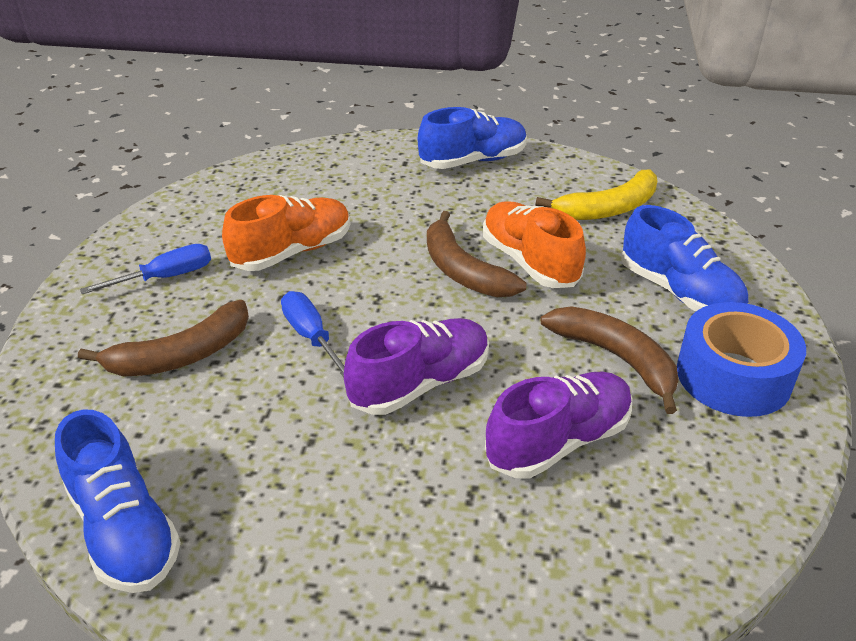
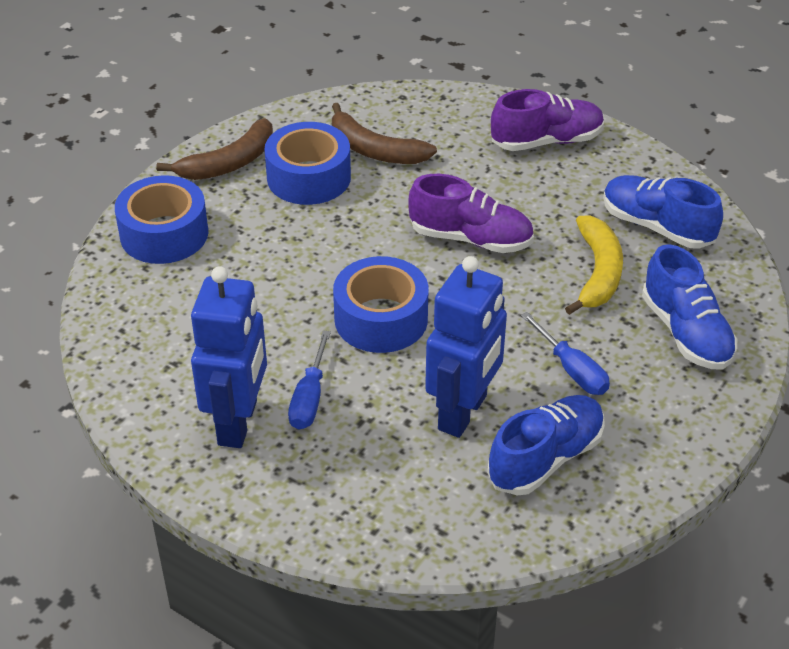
blue robot: 0 -> 2
blue tape: 1 -> 3
brown banana: 3 -> 2
orange shoe: 2 -> 0

